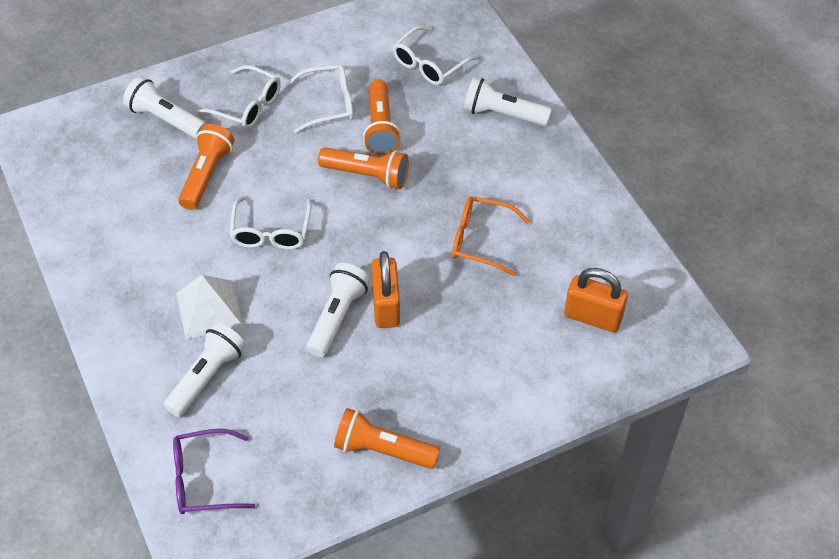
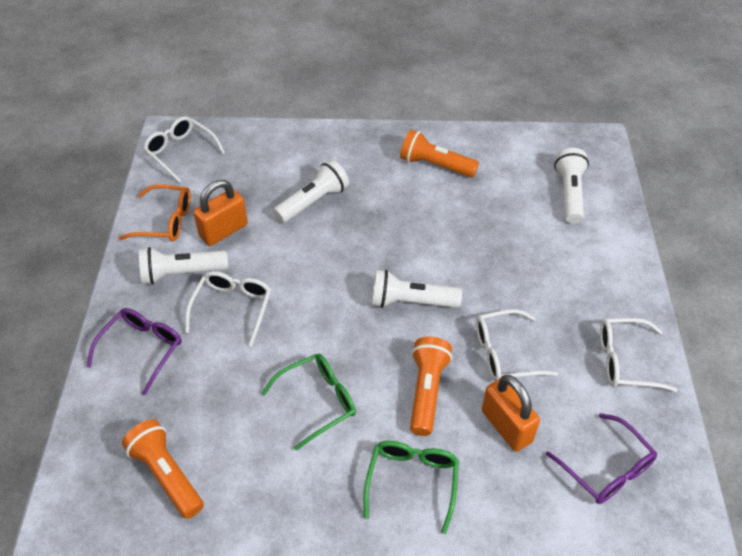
green glasses: 0 -> 2
orange flashlight: 4 -> 3
purple glasses: 1 -> 2
white pyramid: 1 -> 0

